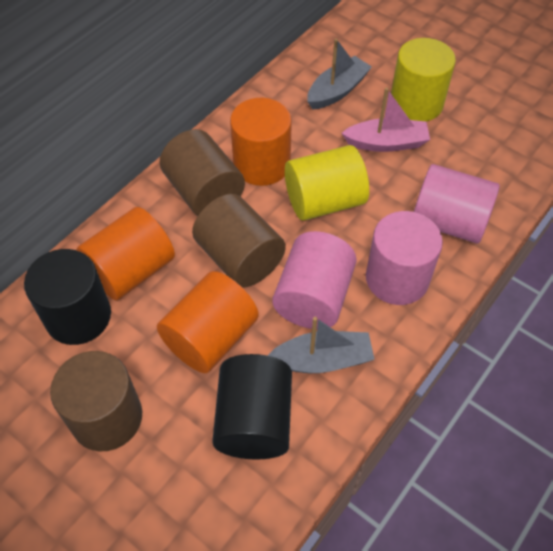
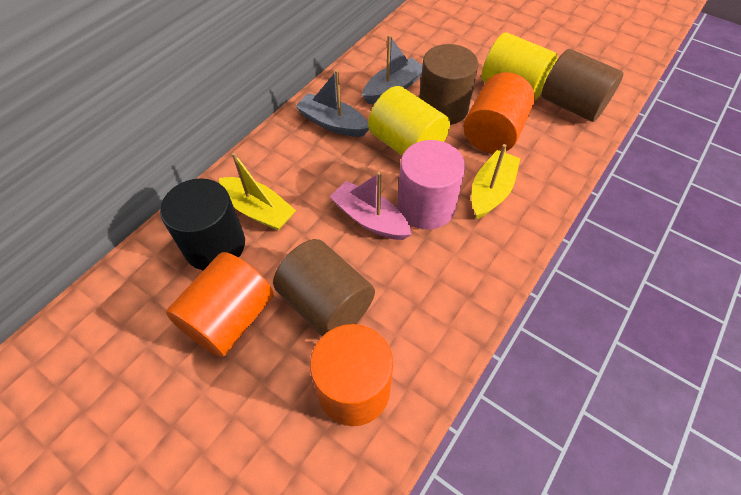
black cylinder: 2 -> 1
pink cylinder: 3 -> 1
yellow boat: 0 -> 2

